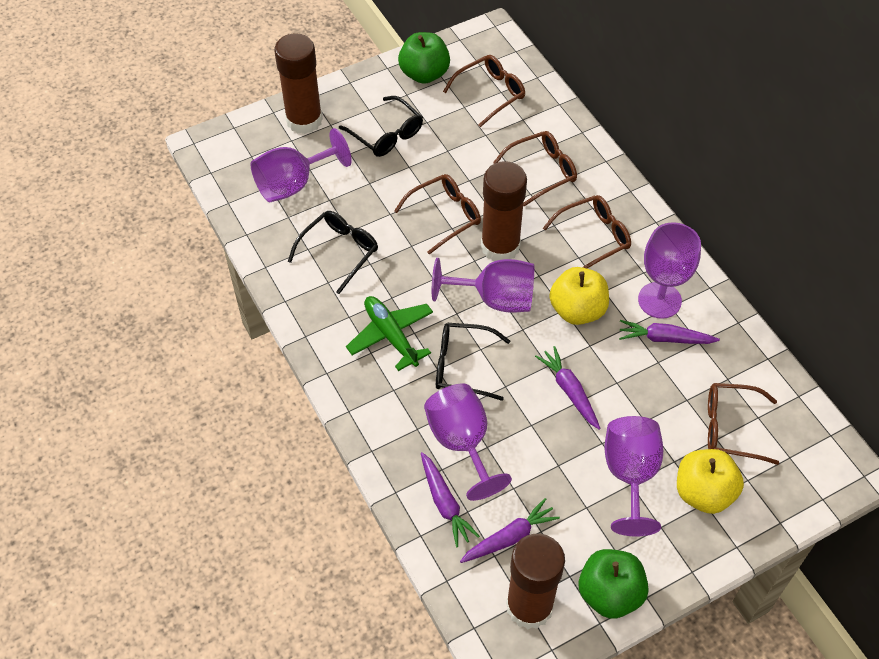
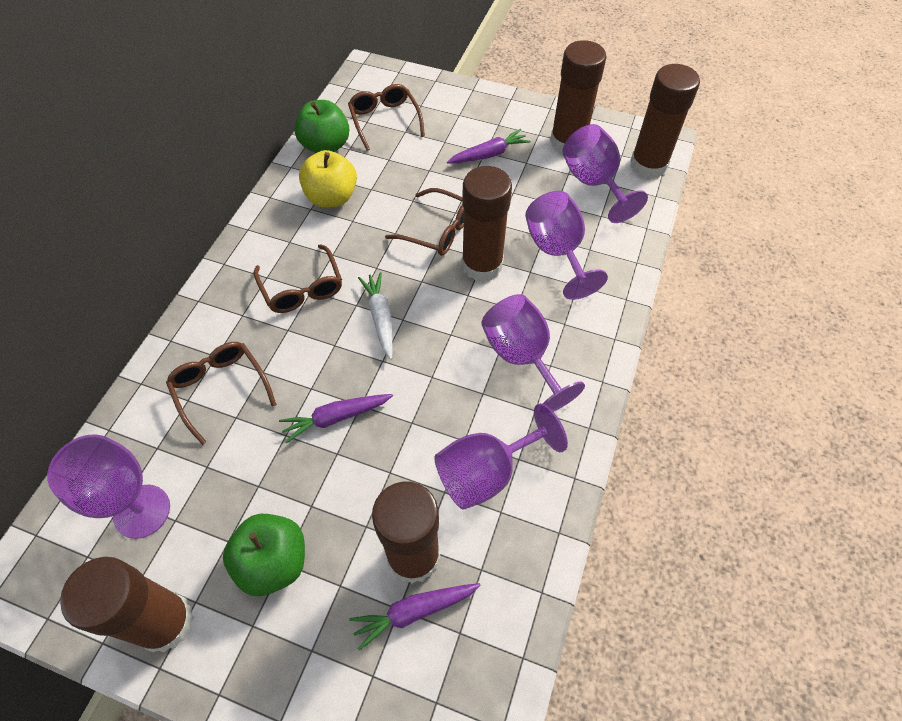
black glasses: 3 -> 0
brown glasses: 5 -> 4
brown glue stick: 3 -> 5
green plane: 1 -> 0
purple carrot: 4 -> 3
white carrot: 0 -> 1
yellow apple: 2 -> 1

